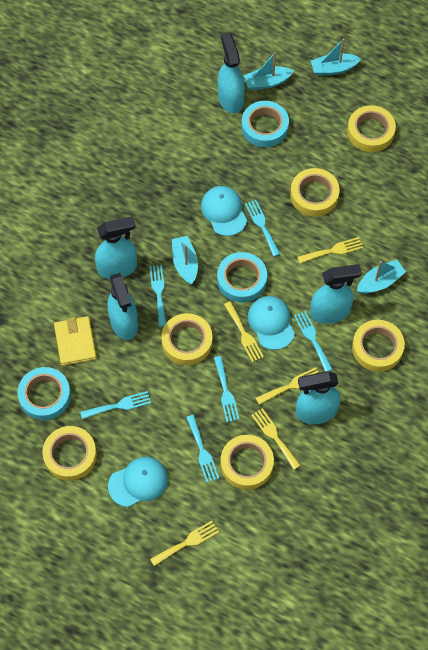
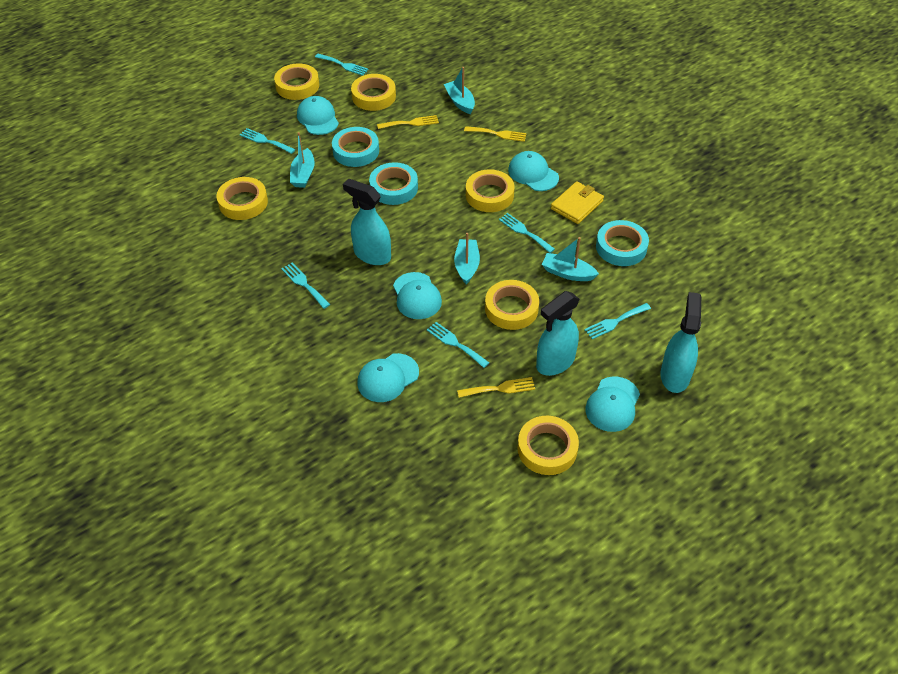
turquoise cap: 3 -> 5
turquoise spray bottle: 5 -> 3
yellow fork: 5 -> 3

